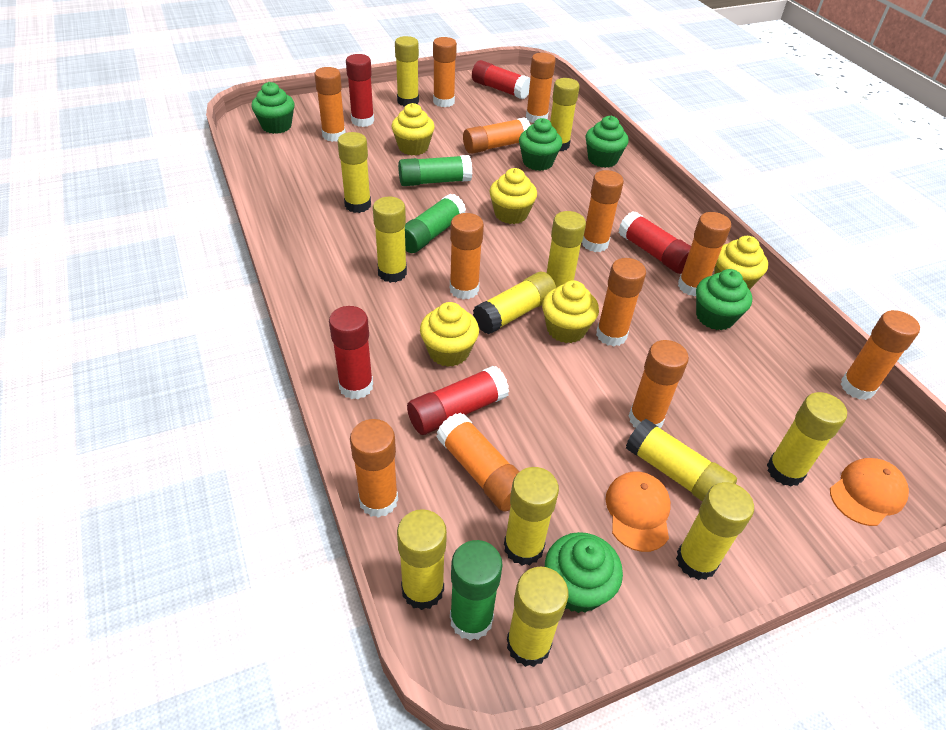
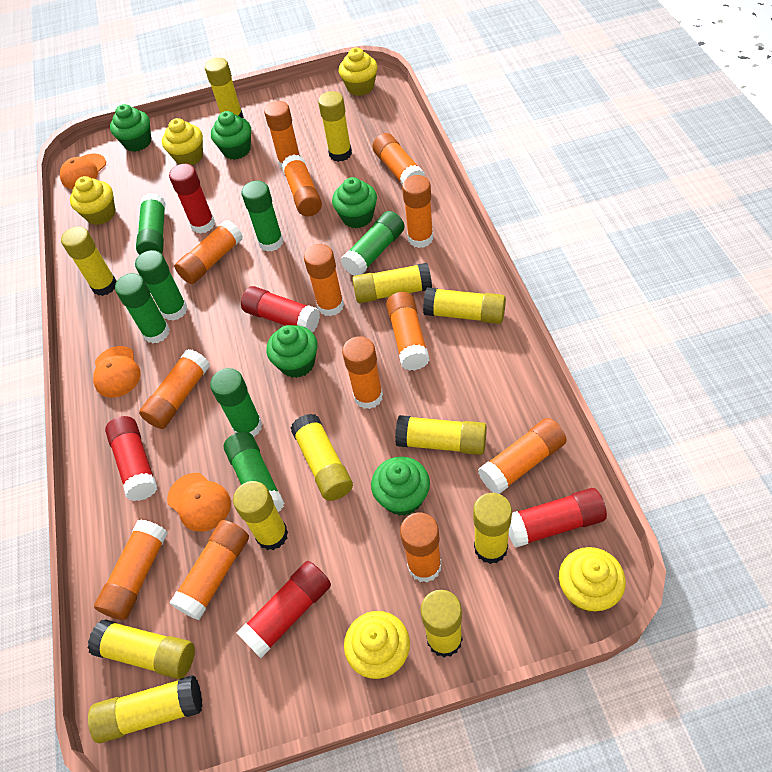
green glue stick: 3 -> 7
orange cap: 2 -> 3
orange glue stick: 12 -> 13

